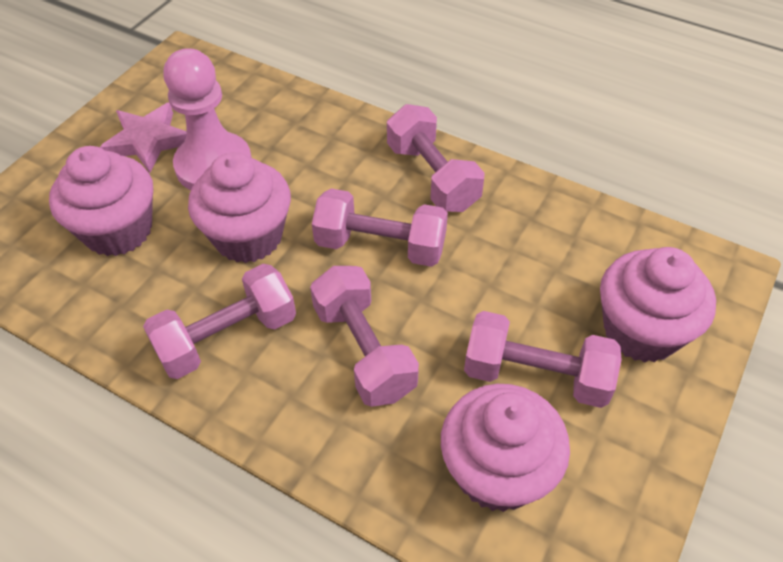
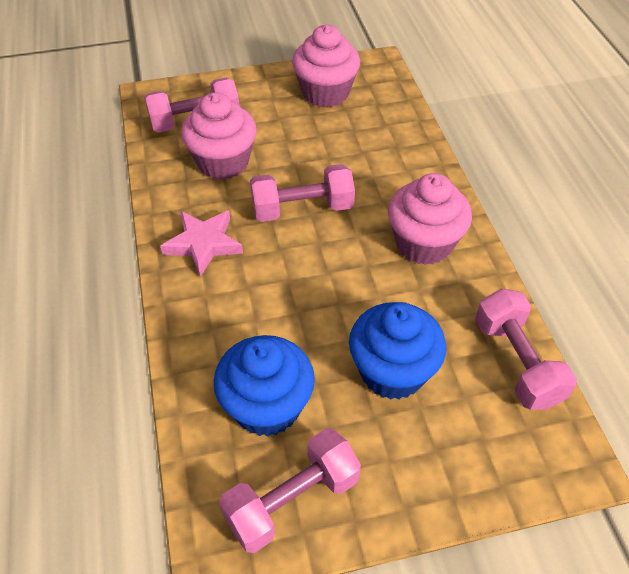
blue cupcake: 0 -> 2
pink cupcake: 4 -> 3
pink dumbbell: 5 -> 4
pink pawn: 1 -> 0

